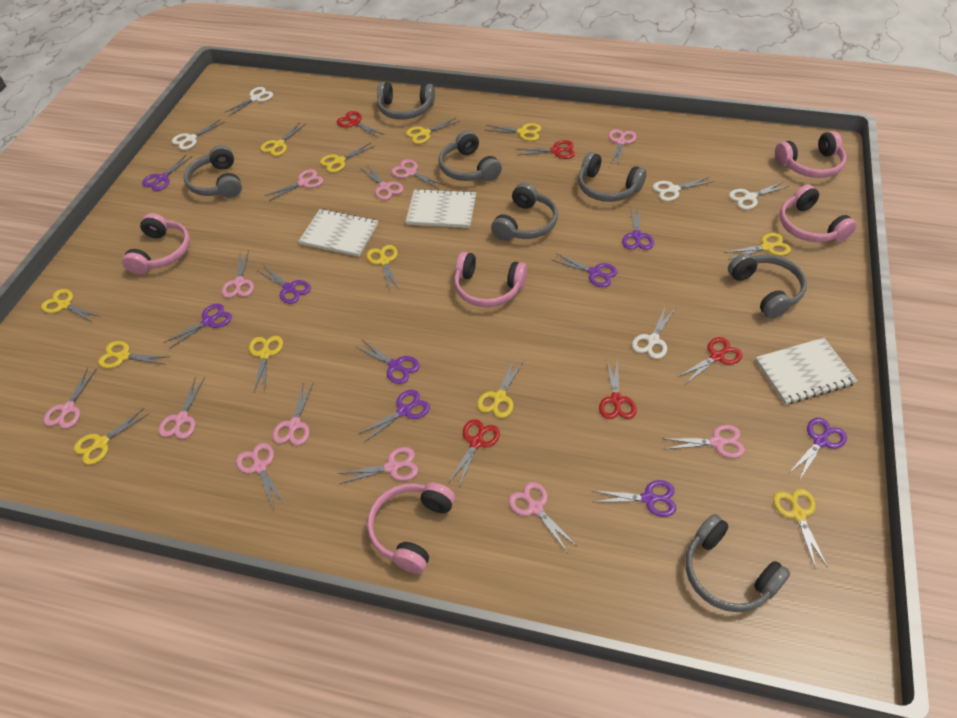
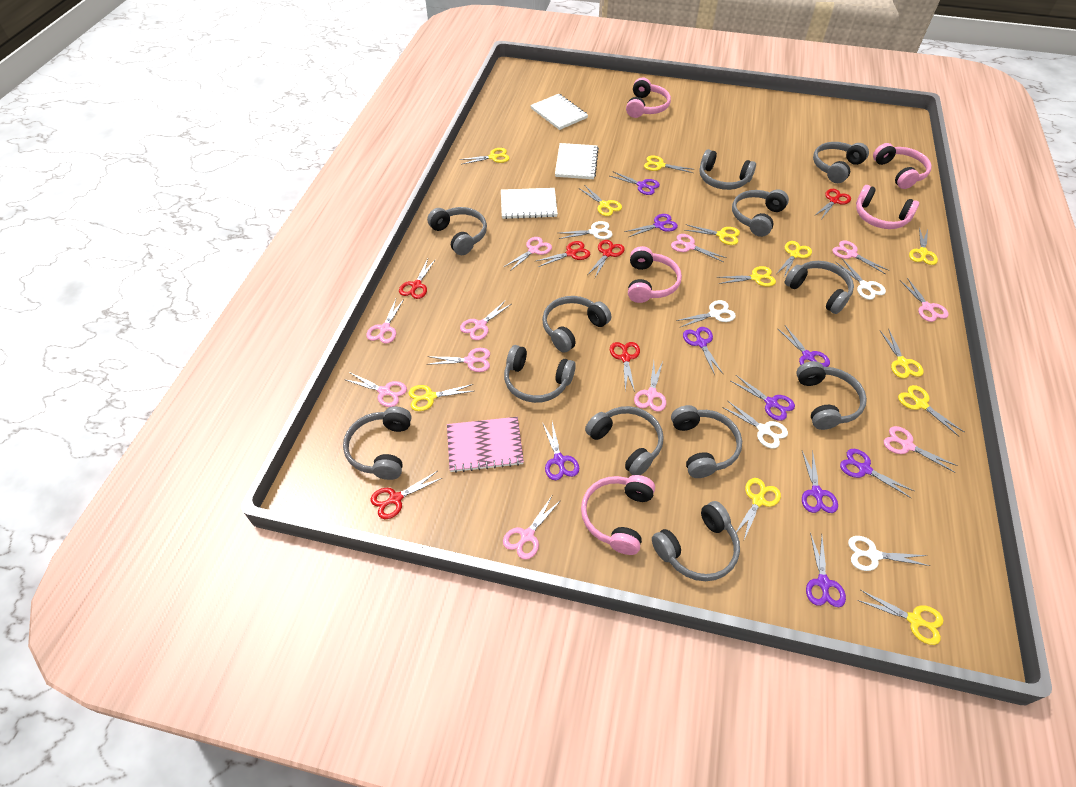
grey headphones: 7 -> 12
pink notebook: 0 -> 1
pink scissors: 12 -> 11
red scissors: 5 -> 6

